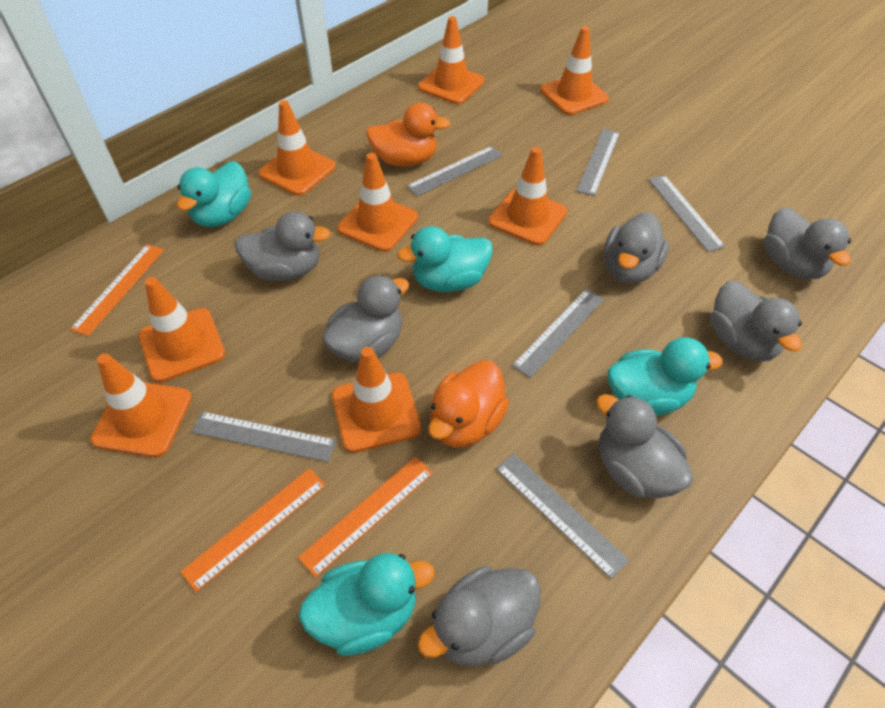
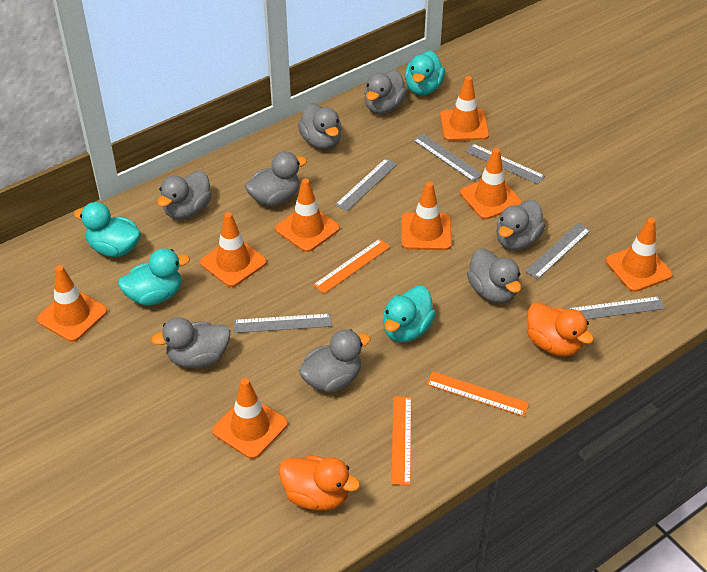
grey duck: 7 -> 8

